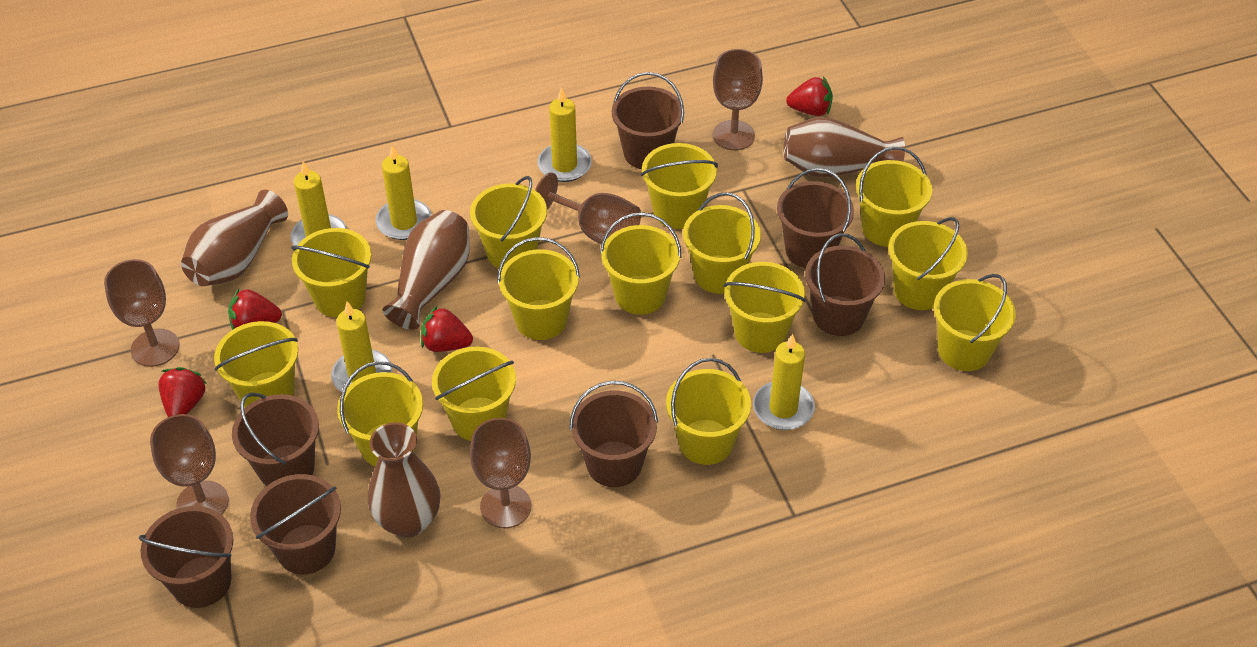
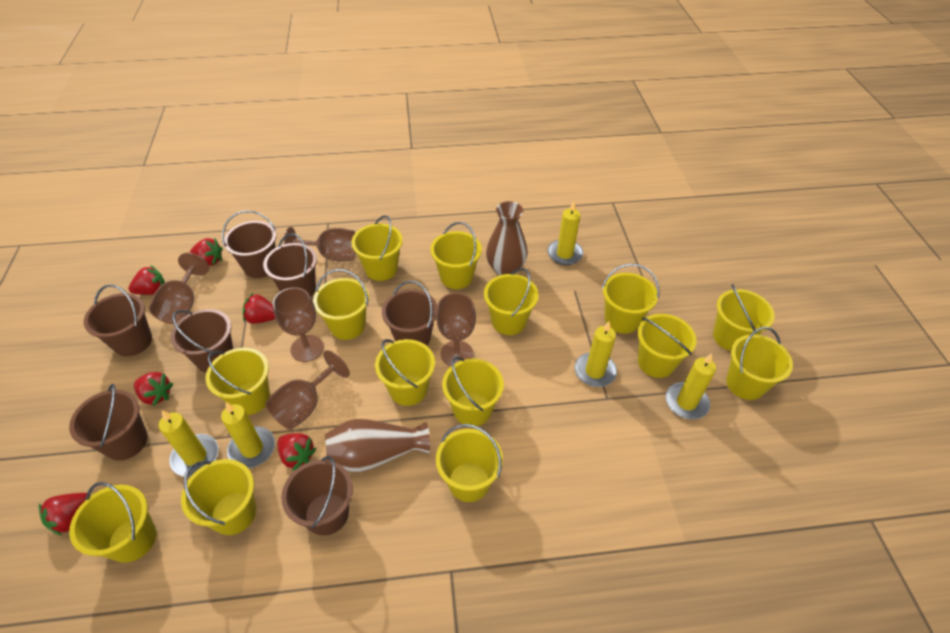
brown vase: 4 -> 2
red strawberry: 4 -> 6

